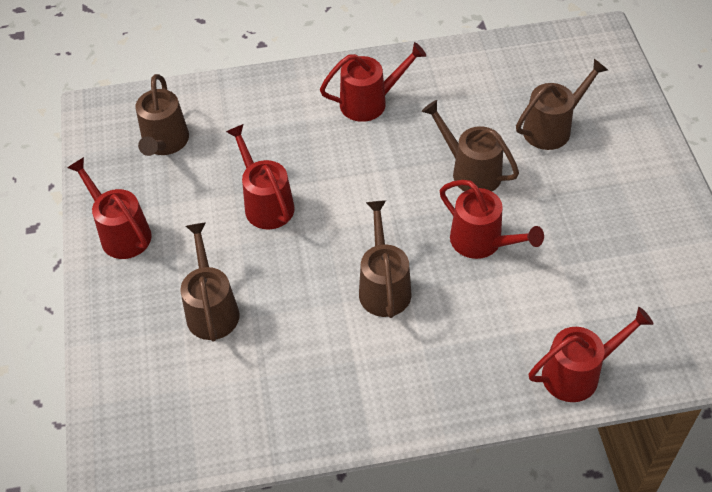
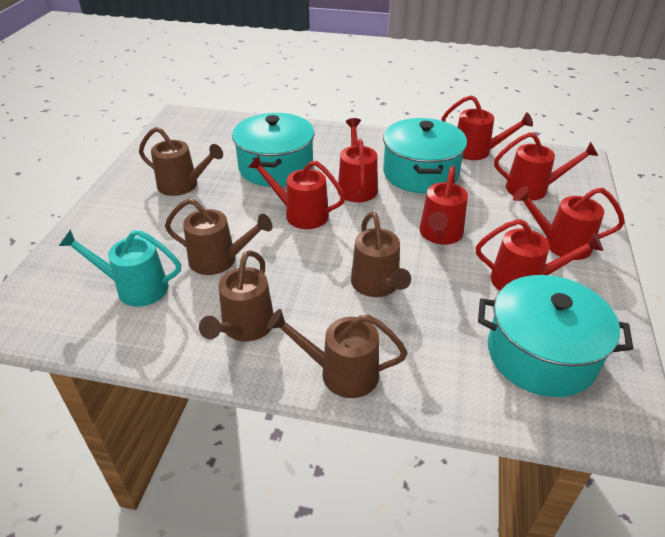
red watering can: 5 -> 7
turquoise pot: 0 -> 3
turquoise watering can: 0 -> 1

